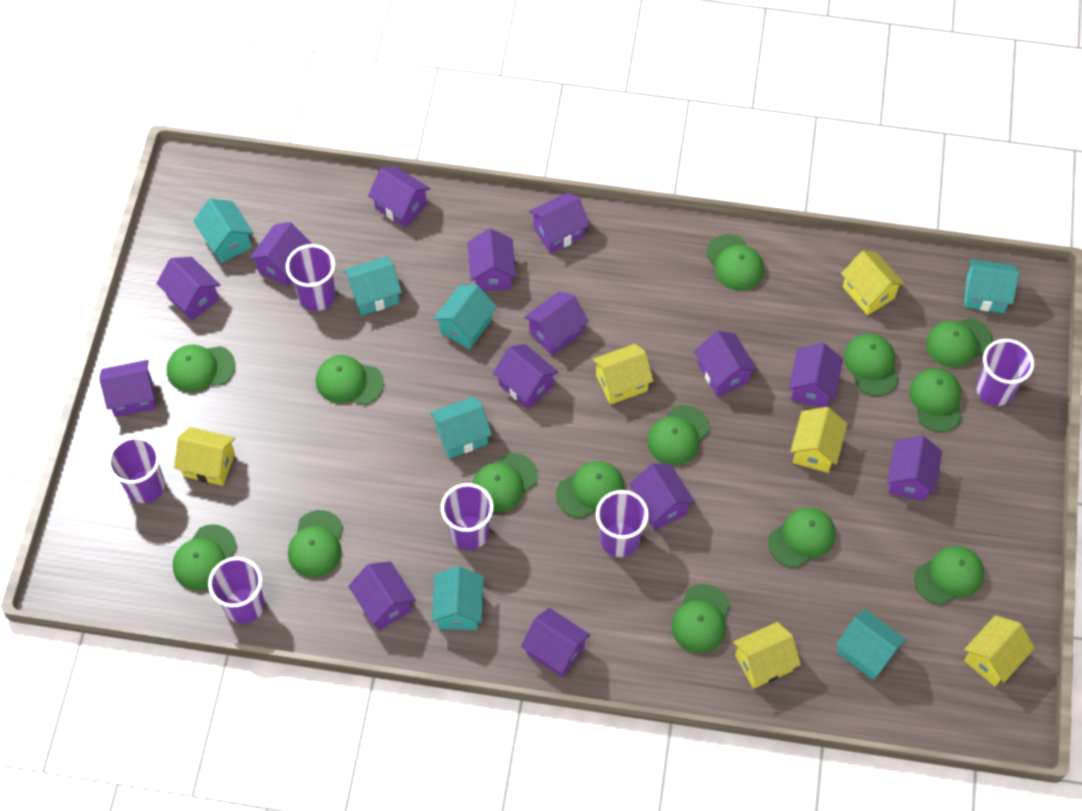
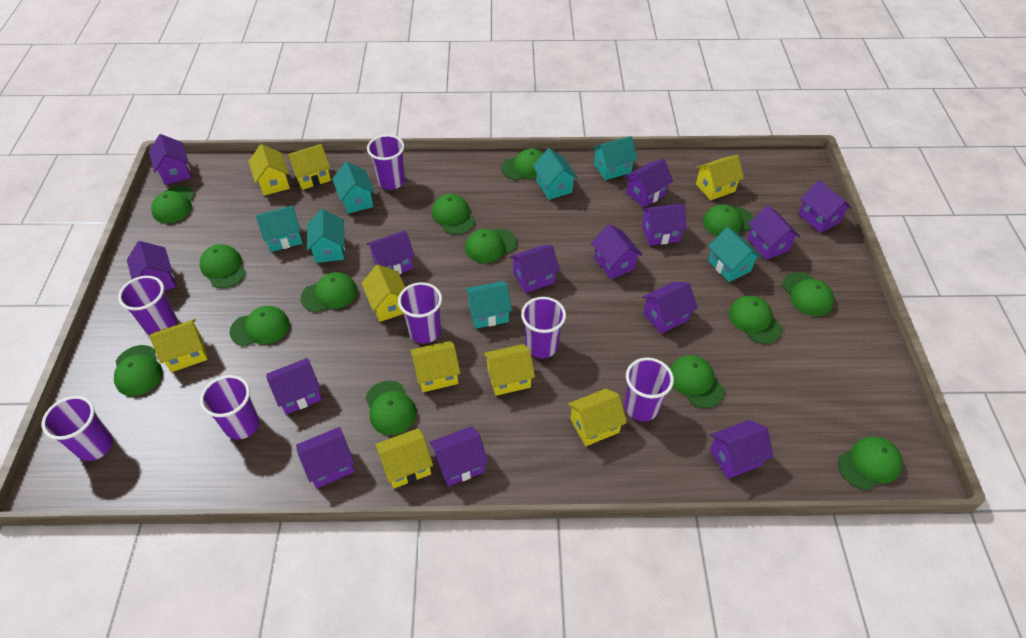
purple cup: 6 -> 7
yellow house: 6 -> 9

